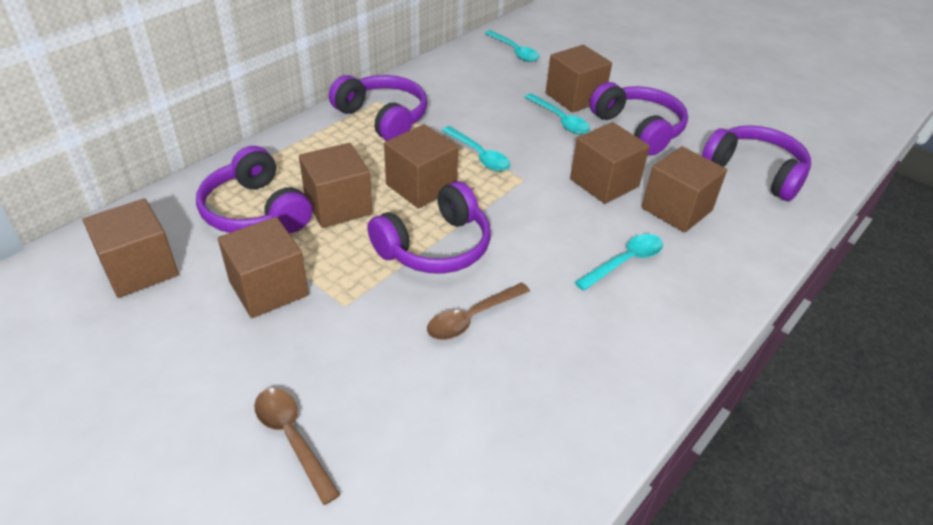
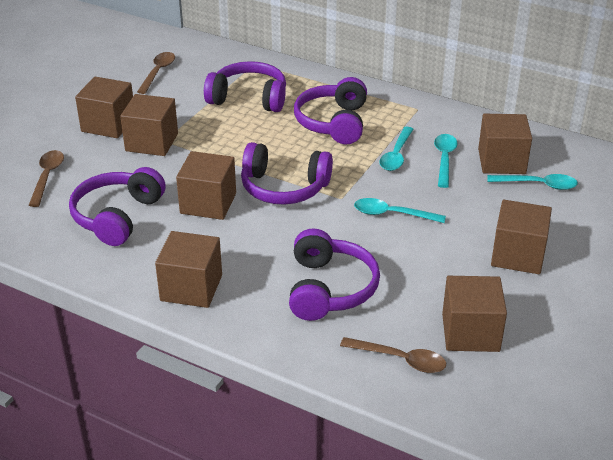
brown spoon: 2 -> 3

